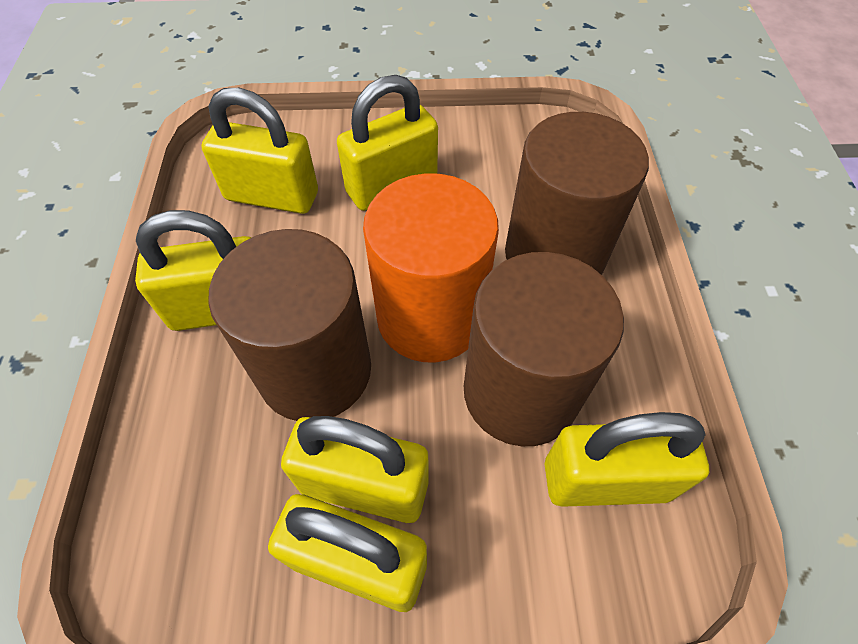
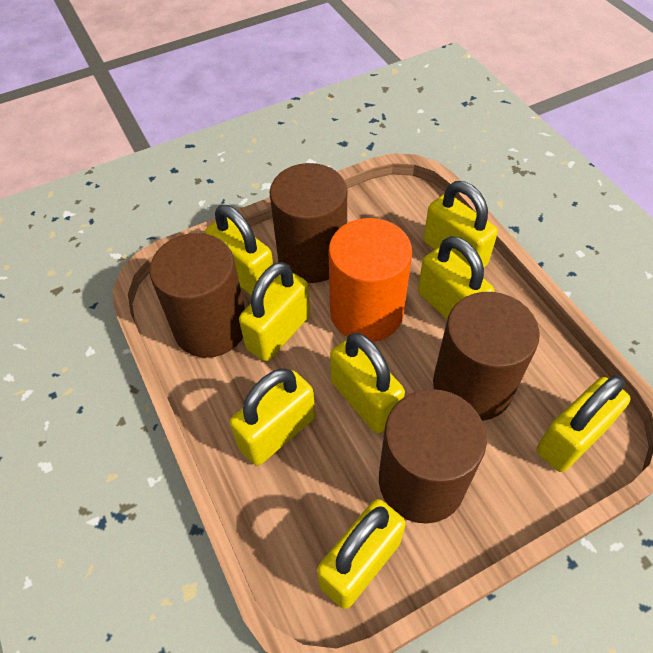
brown cylinder: 3 -> 4
yellow padlock: 6 -> 8

